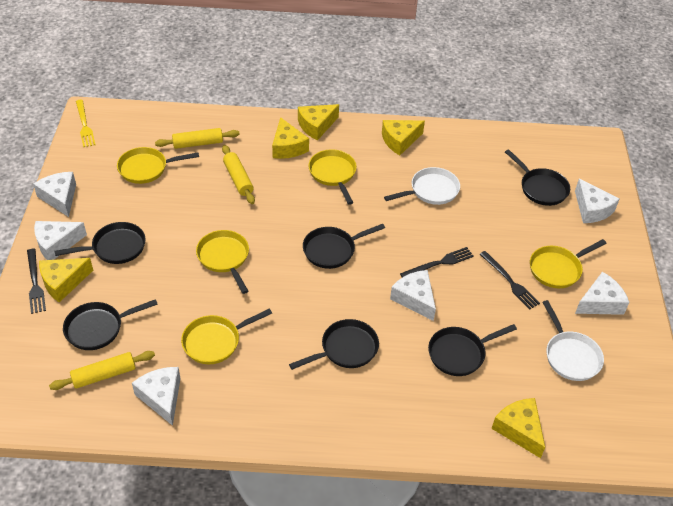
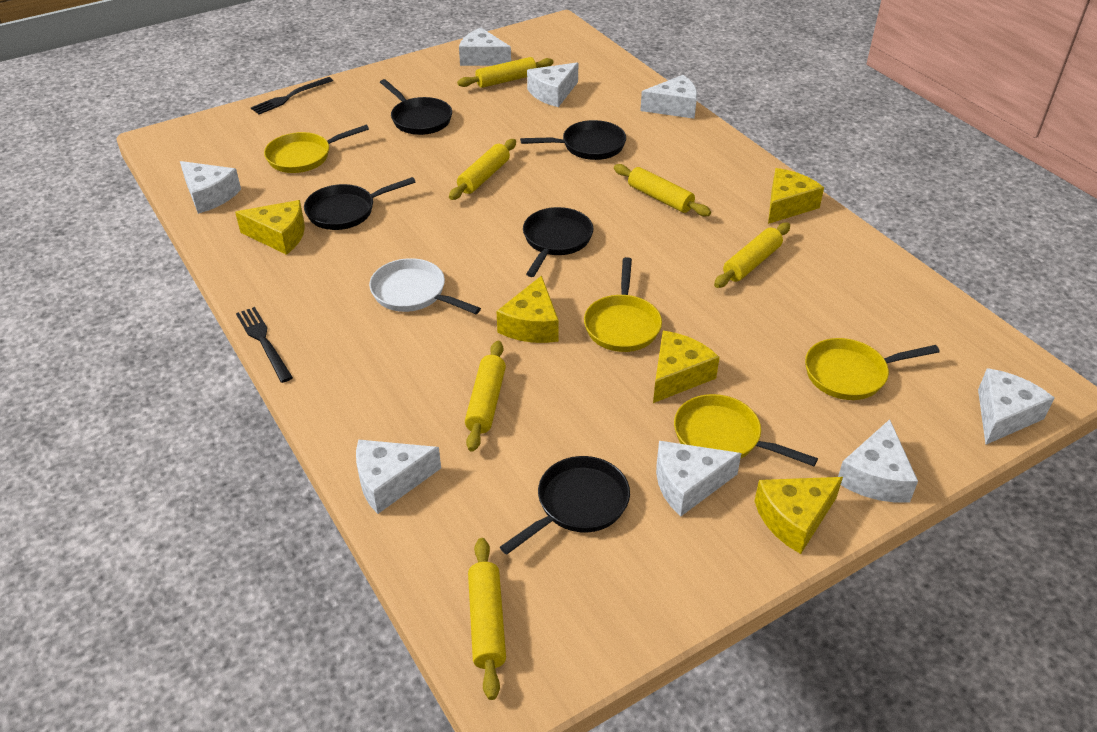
black fork: 3 -> 2
black pan: 6 -> 5
white cheese: 6 -> 8
white pan: 2 -> 1
yellow fork: 1 -> 0
yellow pan: 5 -> 4
yellow rolling pin: 3 -> 6

